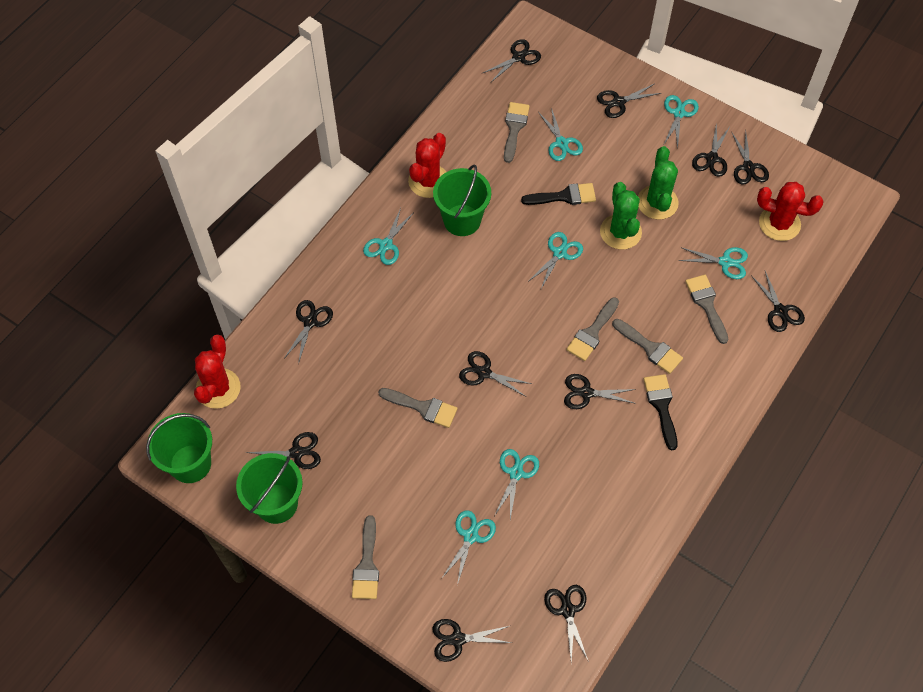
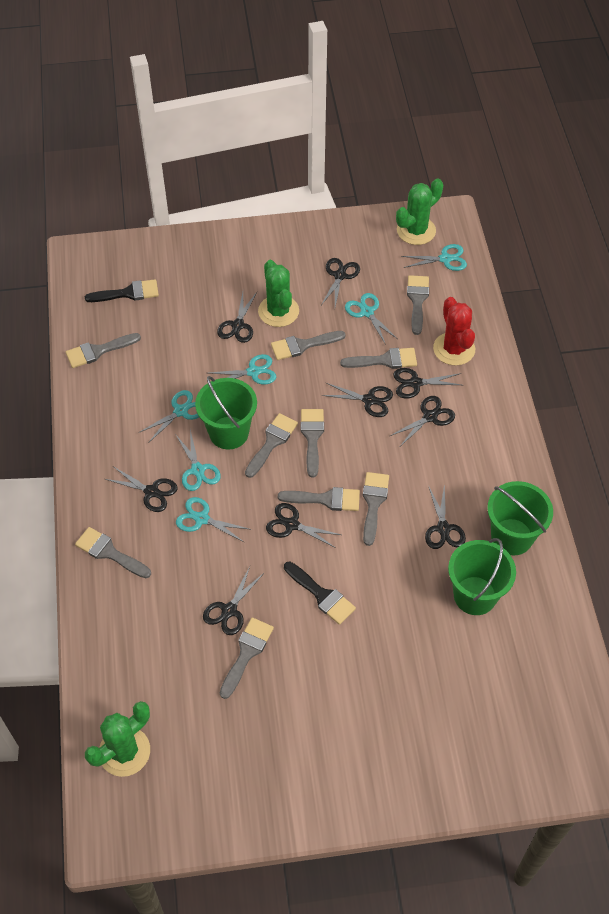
black scissors: 11 -> 9
green cactus: 2 -> 3
grey brush: 6 -> 10
red cactus: 3 -> 1
turquoise scissors: 7 -> 6

